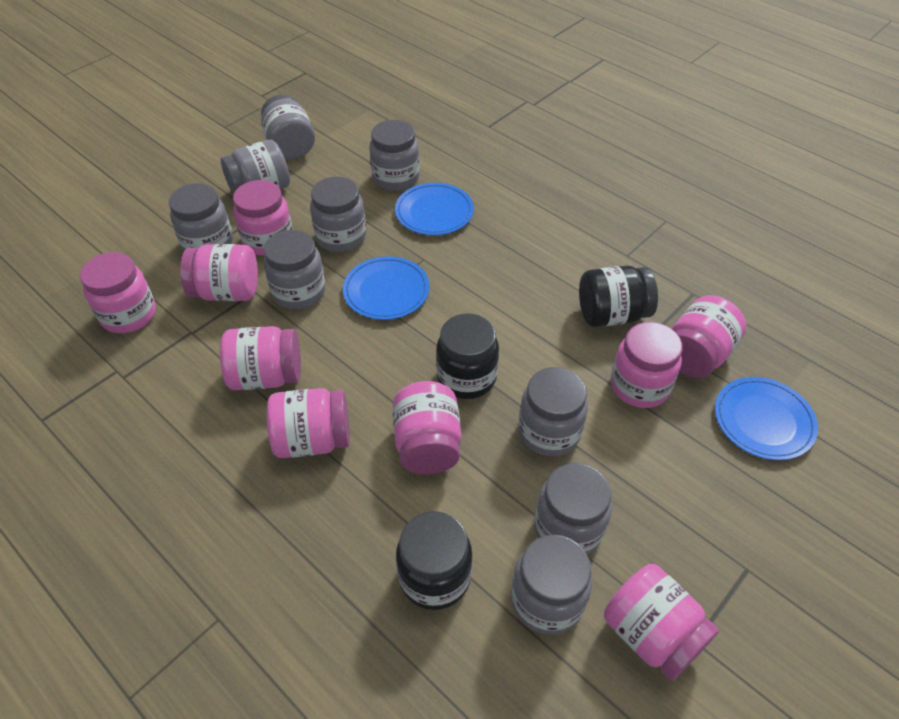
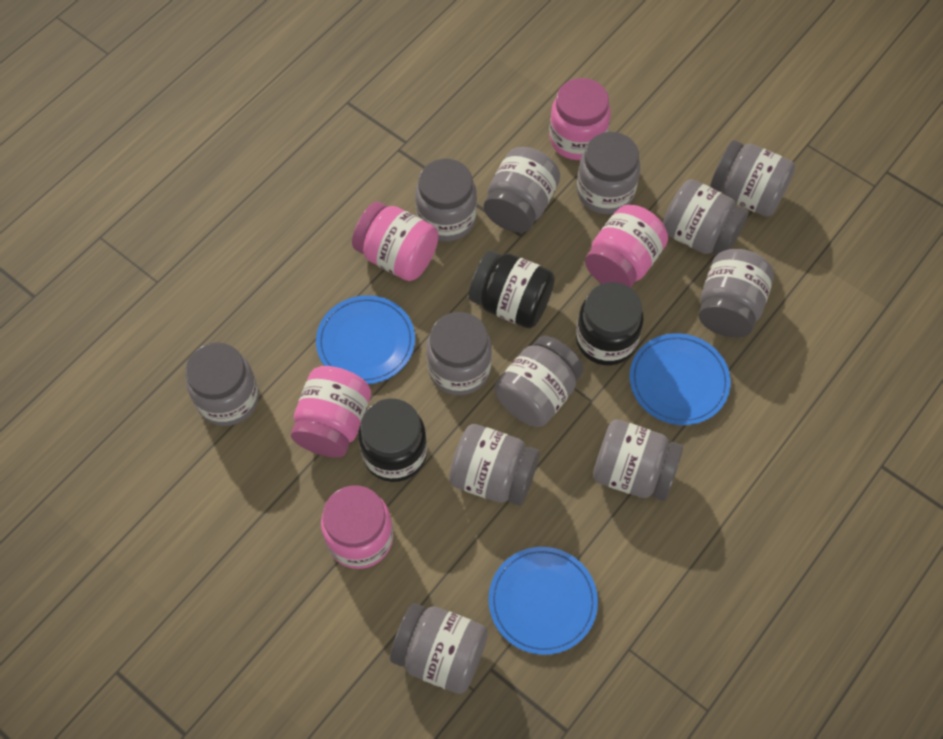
grey jar: 9 -> 12
pink jar: 9 -> 5

